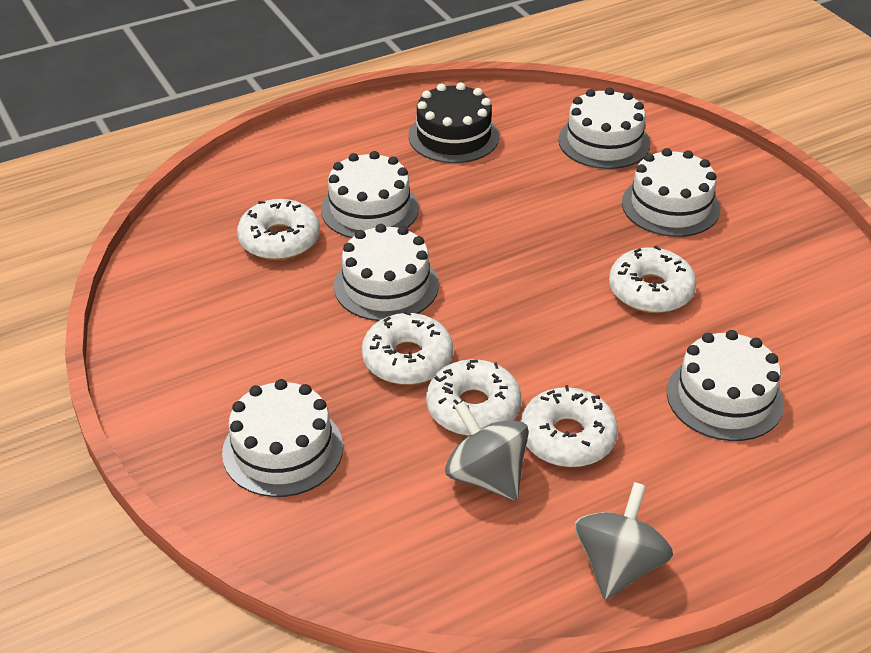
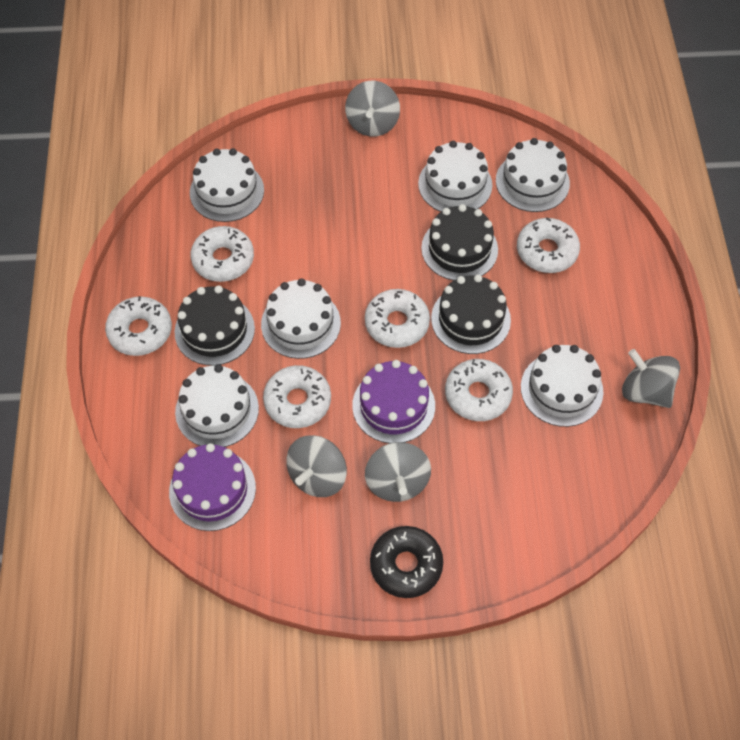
black cake: 1 -> 3
black donut: 0 -> 1
grey spinning top: 2 -> 4
purple cake: 0 -> 2
white donut: 5 -> 6

